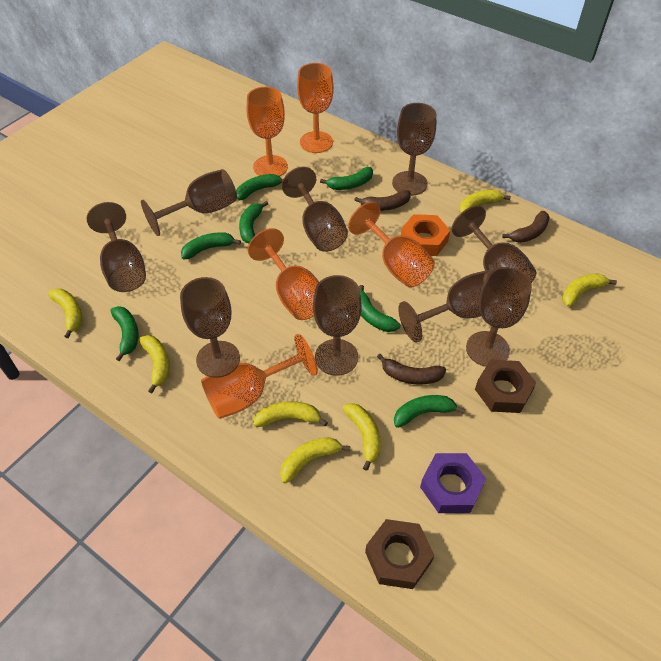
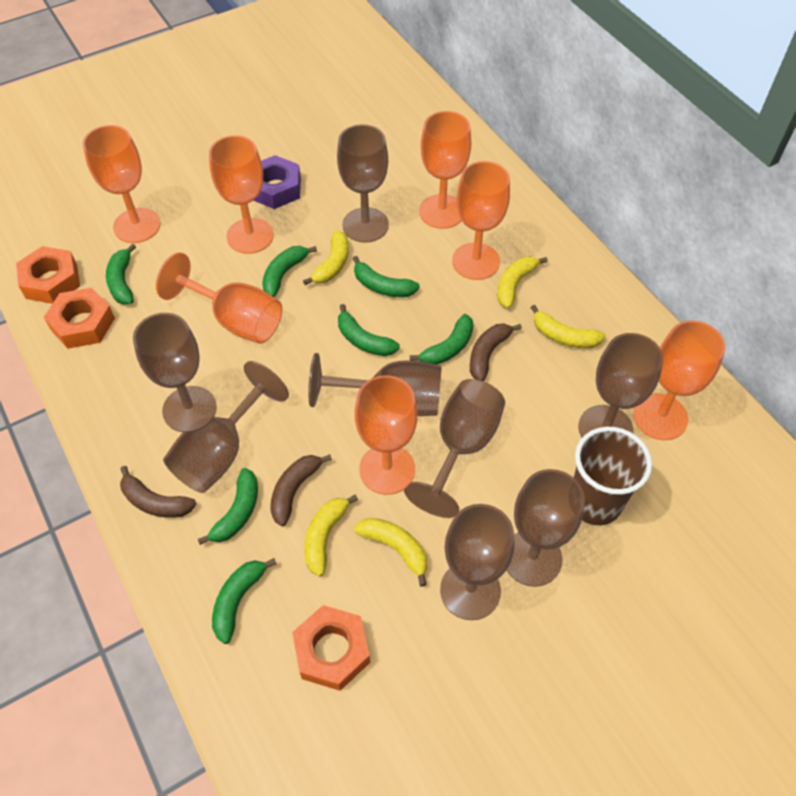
brown cup: 0 -> 1
brown goblet: 9 -> 8
brown nut: 2 -> 0
orange goblet: 5 -> 7
orange nut: 1 -> 3
yellow banana: 7 -> 5

